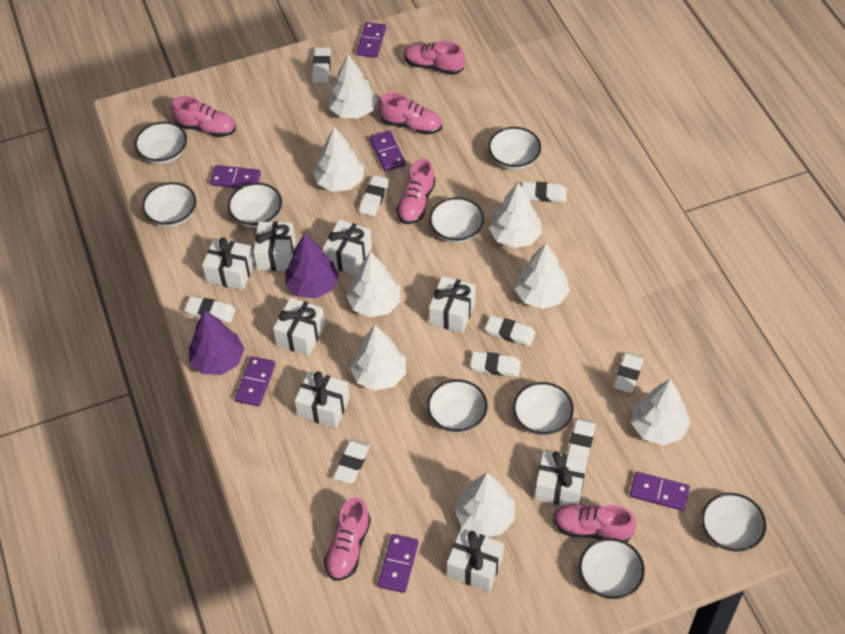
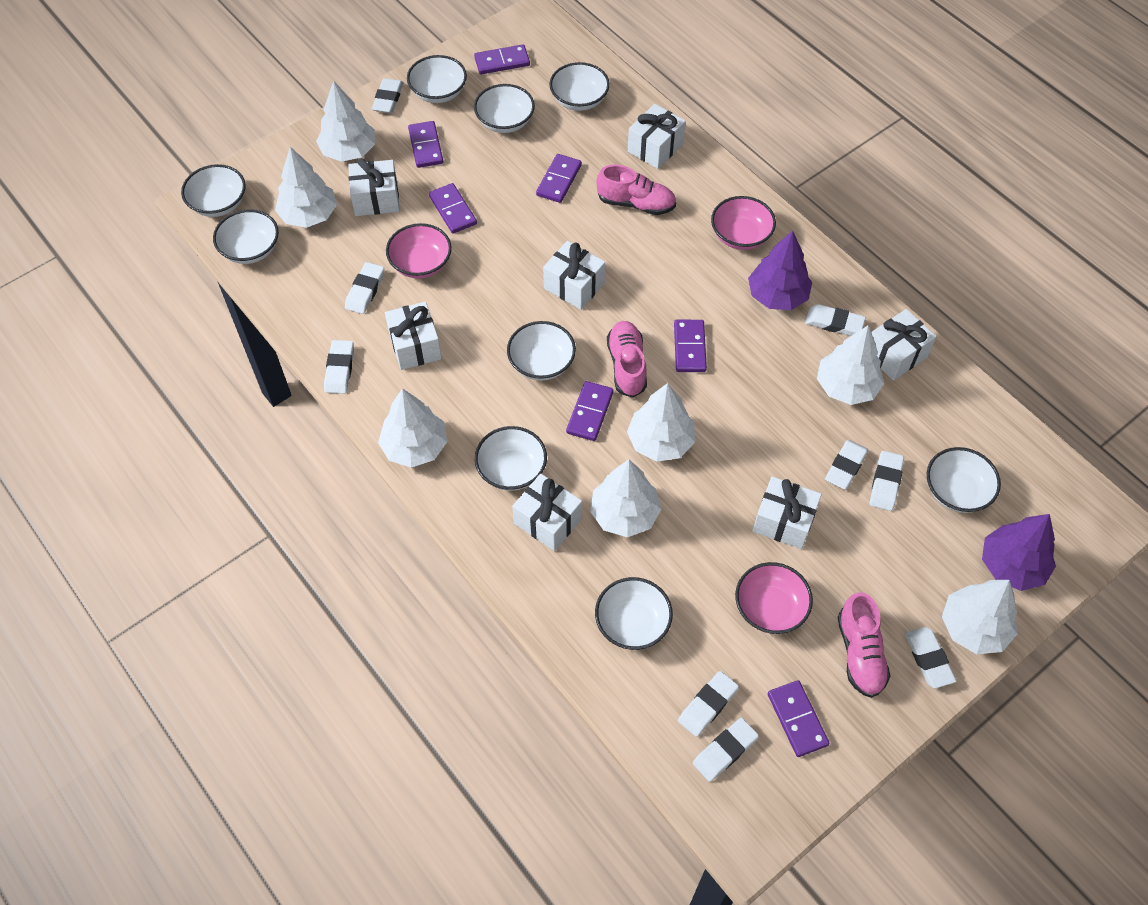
pink bowl: 0 -> 3
pink shoe: 6 -> 3
purple domino: 6 -> 7
white gift: 8 -> 7
white tree: 8 -> 7

